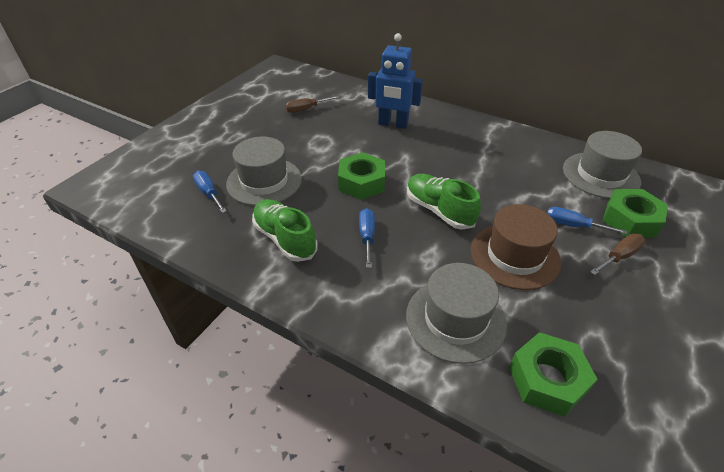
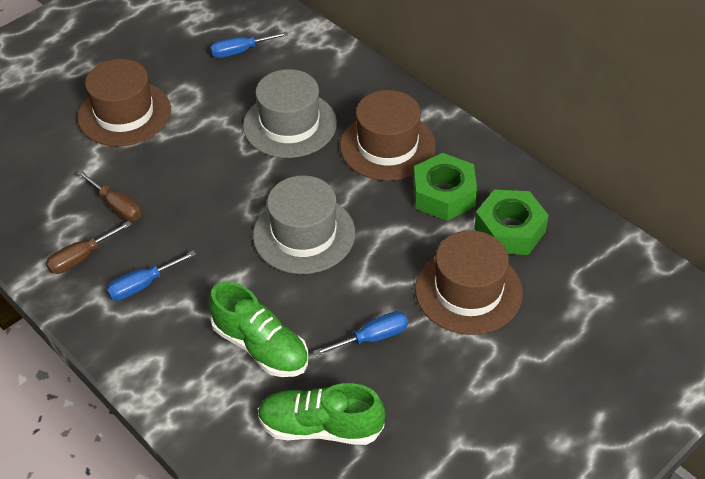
blue robot: 1 -> 0
brown hat: 1 -> 3
green nut: 3 -> 2
grey hat: 3 -> 2

